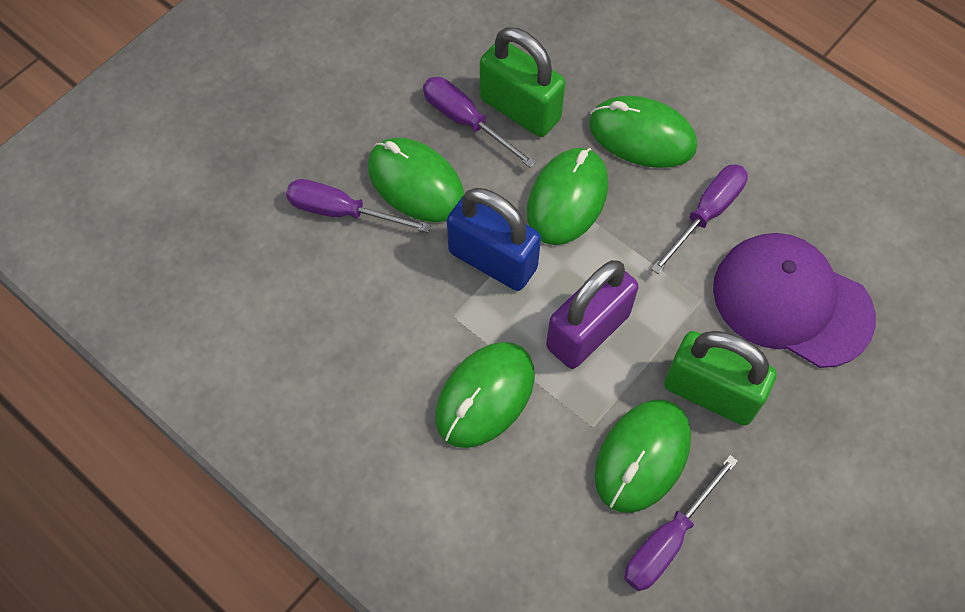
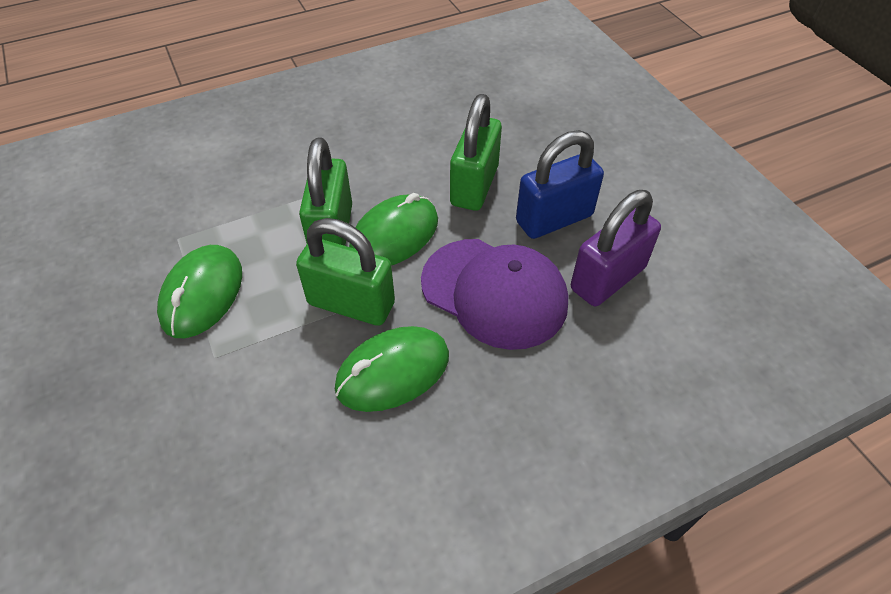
green mouse: 5 -> 3
green padlock: 2 -> 3
purple screwdriver: 4 -> 0

